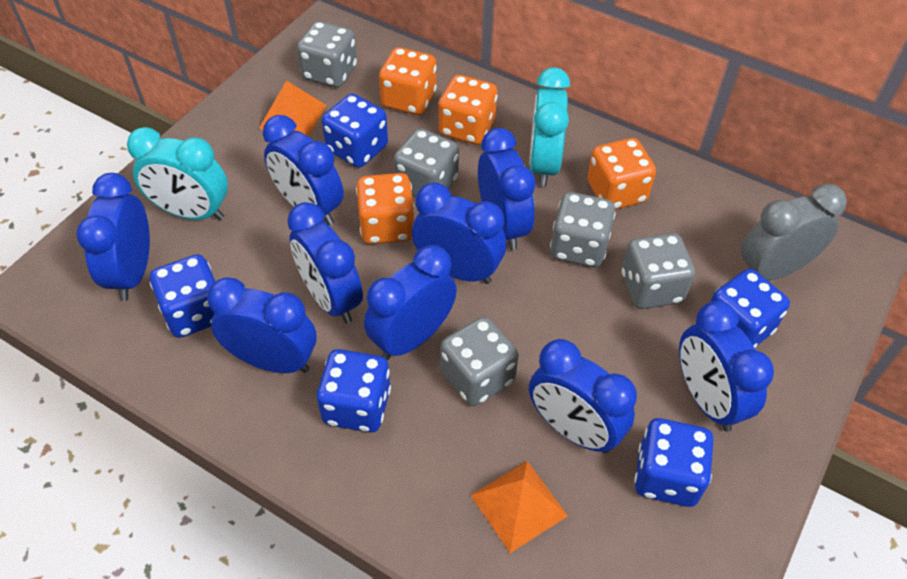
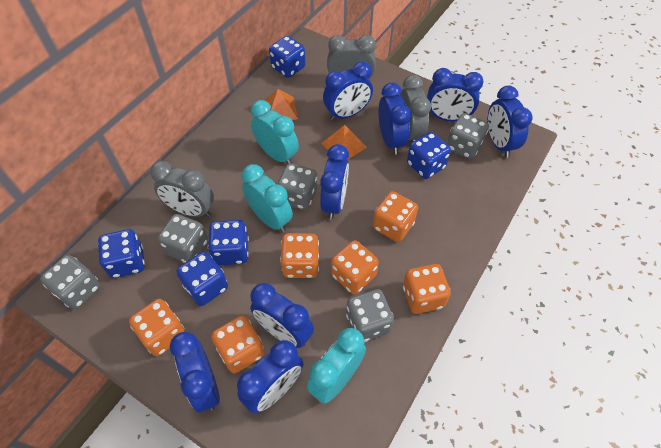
blue clock: 9 -> 8
grey clock: 1 -> 3
orange dice: 4 -> 6
turquoise clock: 2 -> 3

